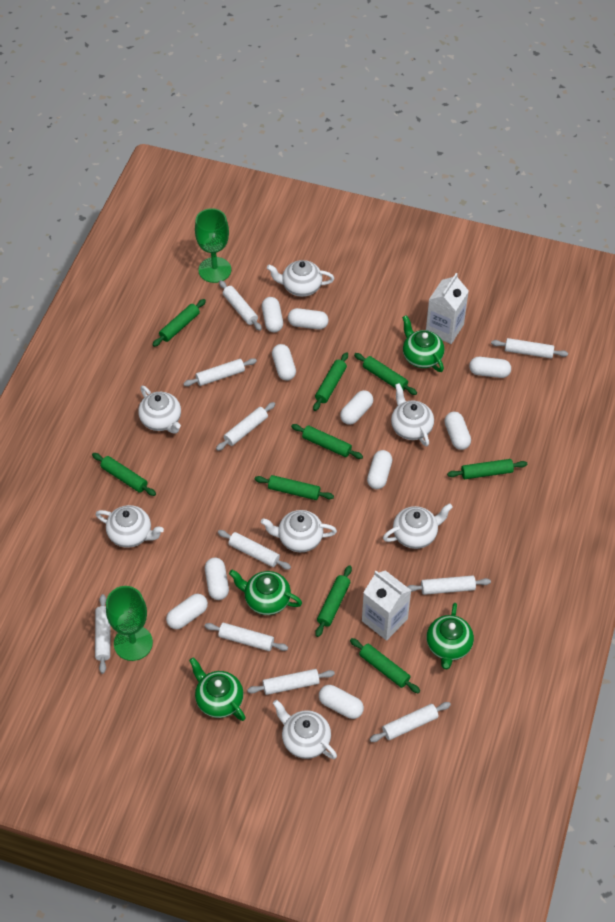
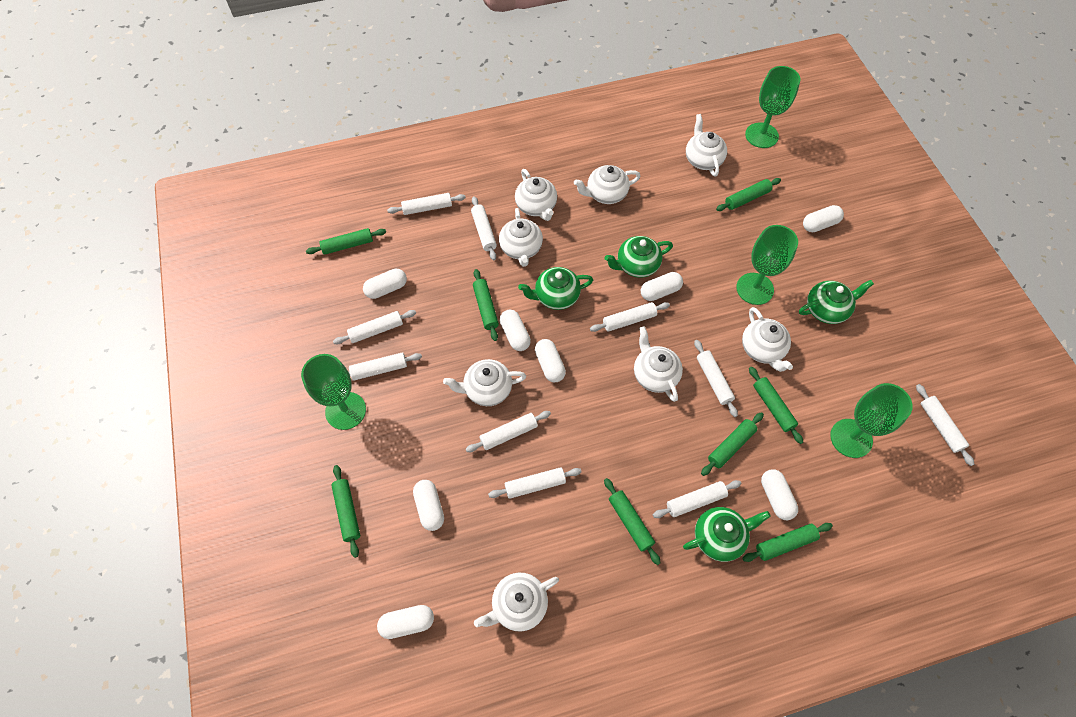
green goblet: 2 -> 4
green rolling pin: 9 -> 8
white capsule: 10 -> 8
white carton: 2 -> 0
white teapot: 7 -> 8

